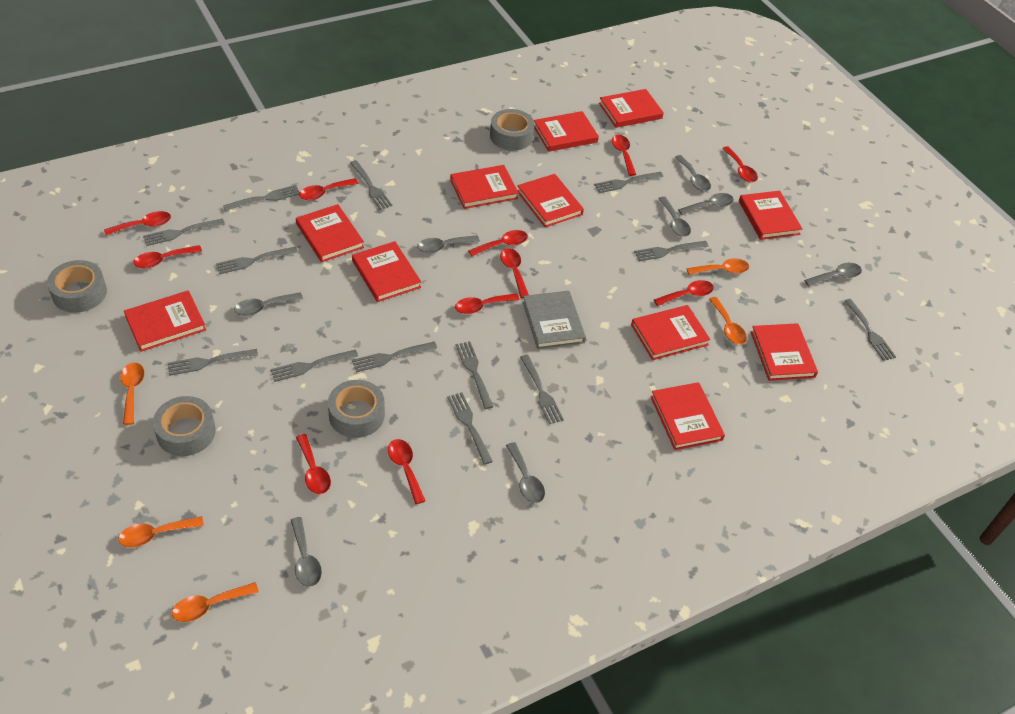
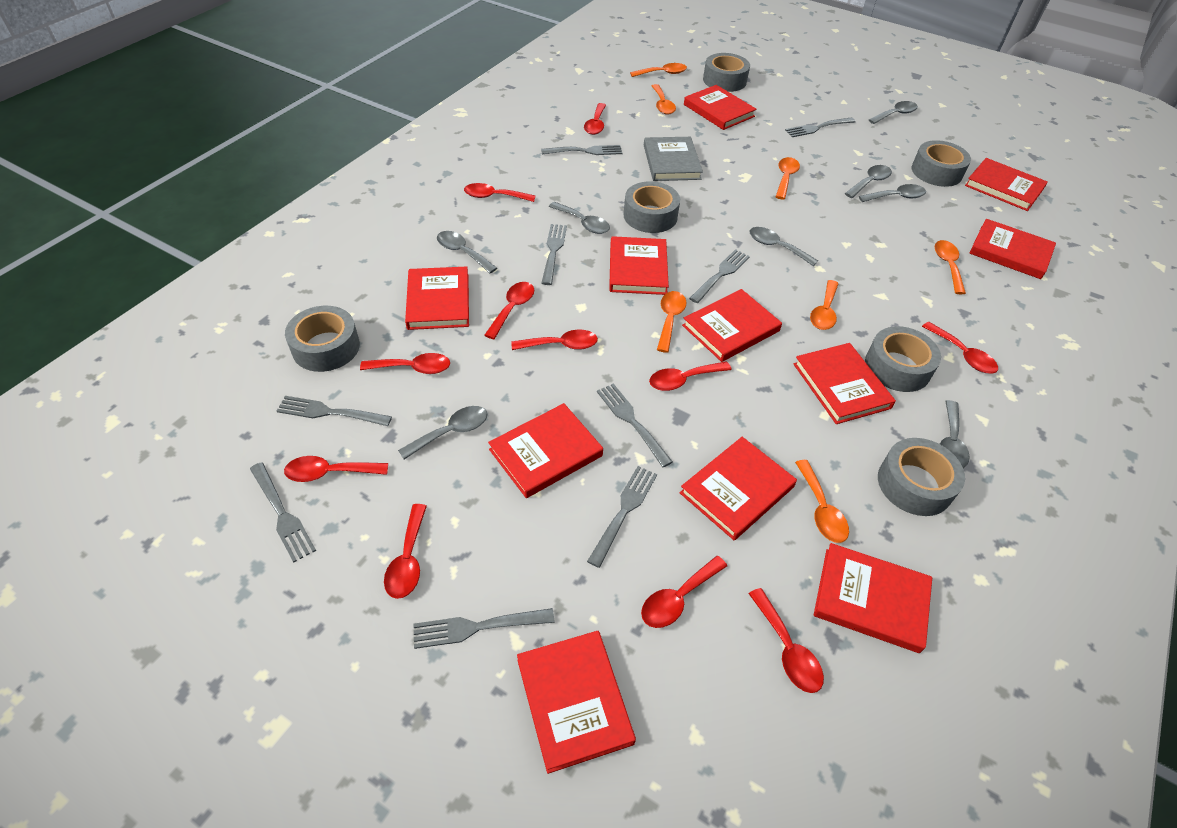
grey fork: 13 -> 9
grey tape: 4 -> 6
orange spoon: 5 -> 7

